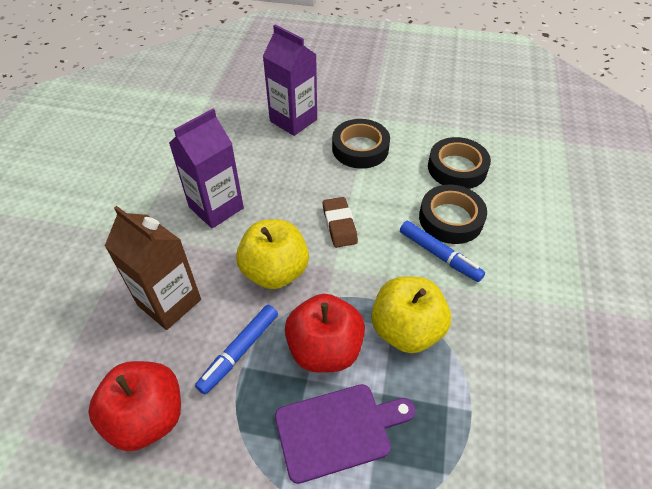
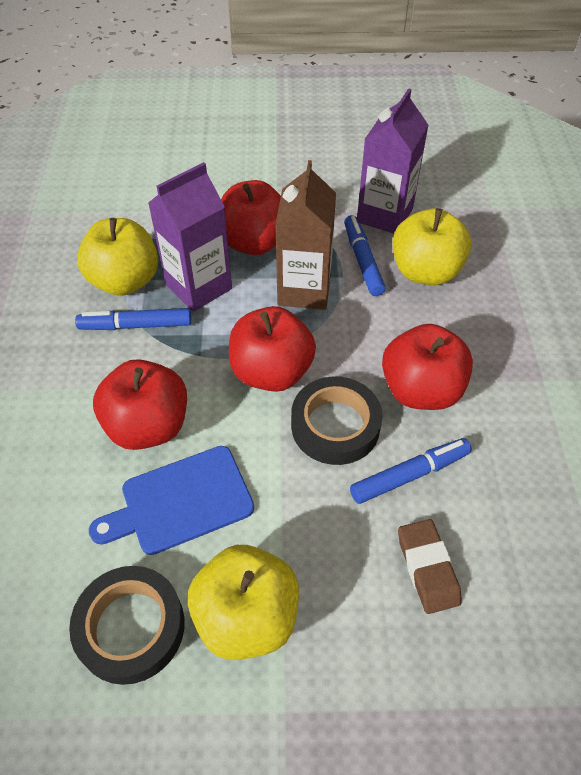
black tape: 3 -> 2
blue cutting board: 0 -> 1
blue marker: 2 -> 3
purple cutting board: 1 -> 0
red apple: 2 -> 4
yellow apple: 2 -> 3

